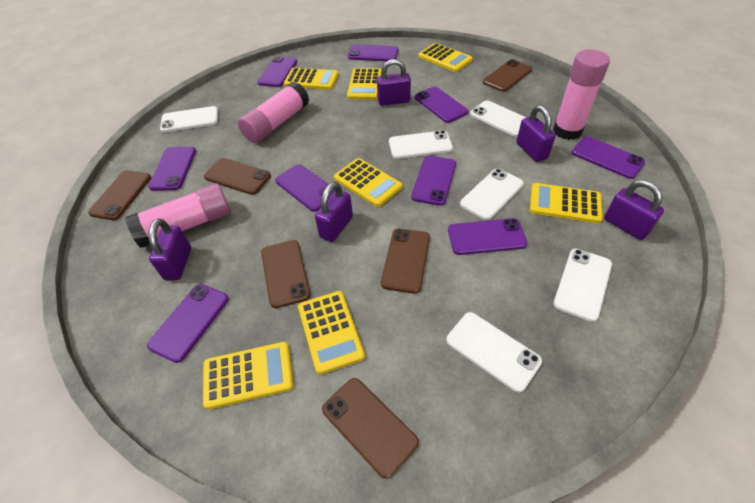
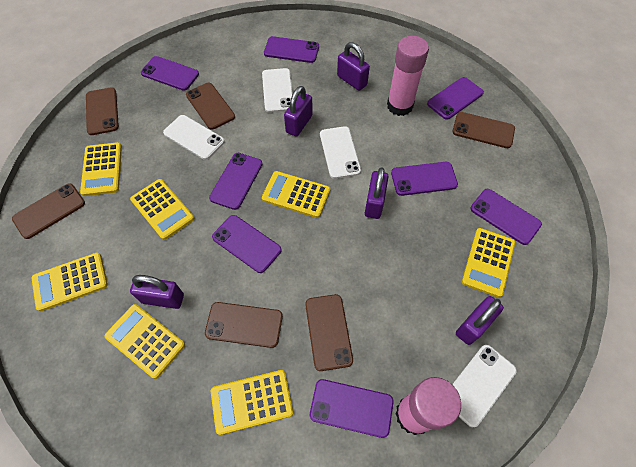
pink glue stick: 3 -> 2
purple phone: 9 -> 8
white phone: 6 -> 4

